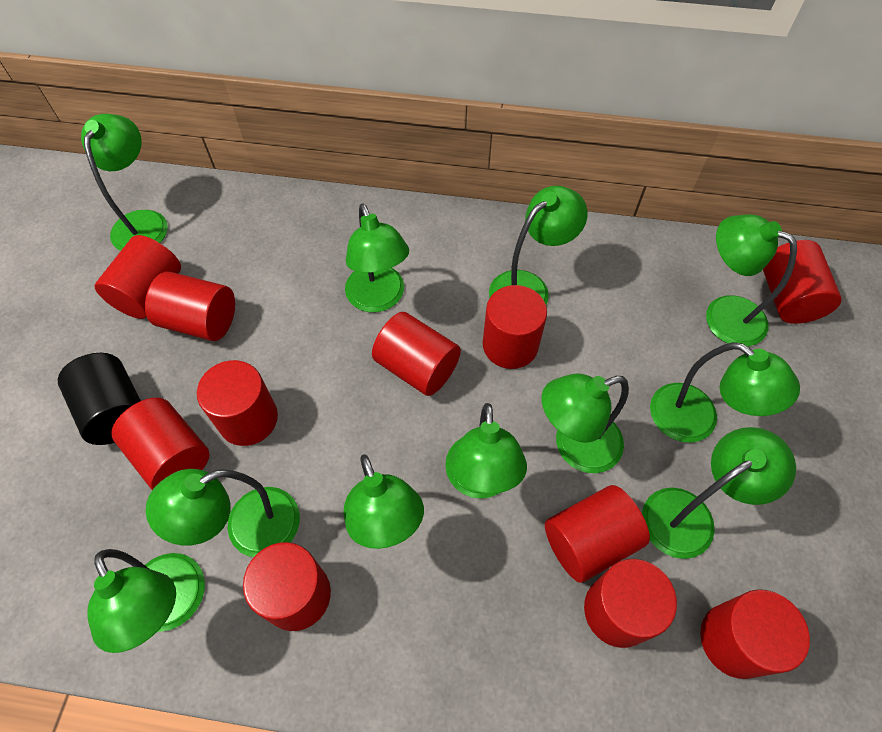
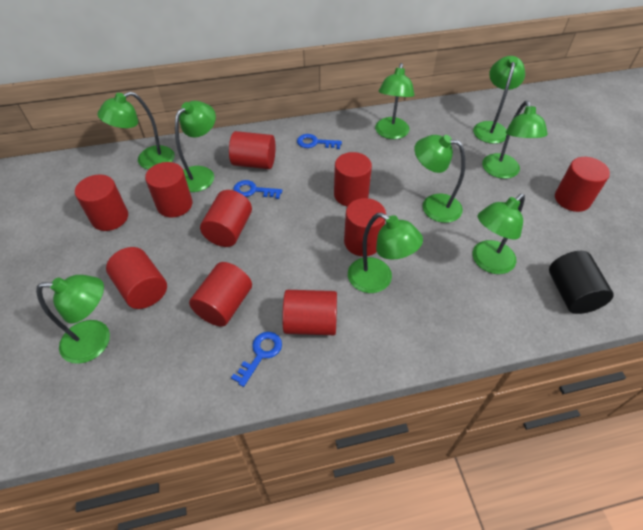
blue key: 0 -> 3
green lamp: 11 -> 9
red cylinder: 11 -> 10

